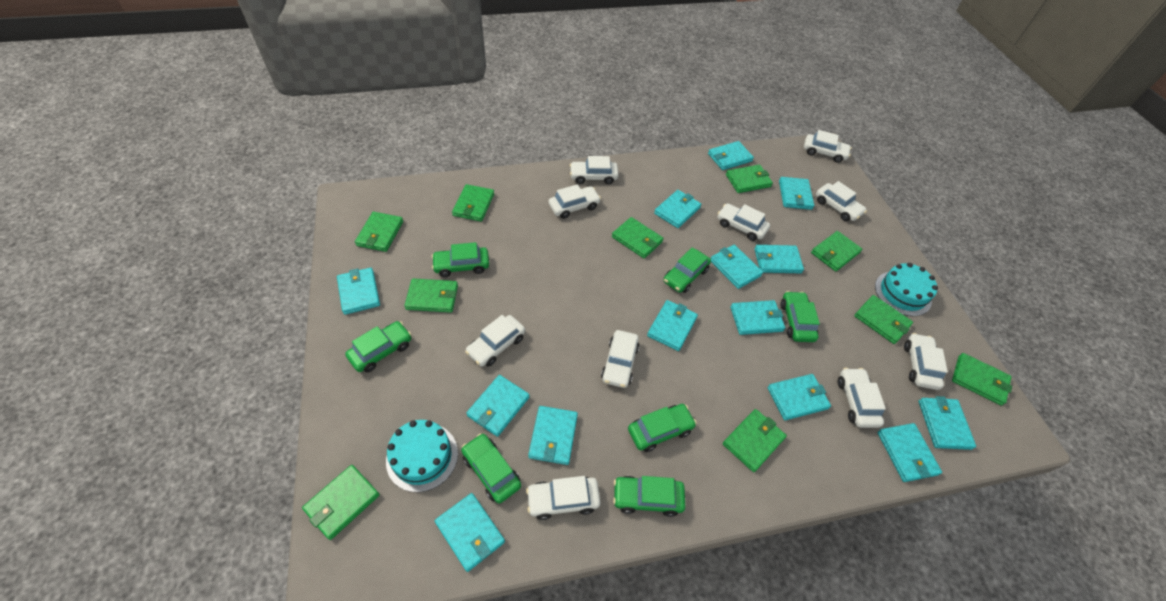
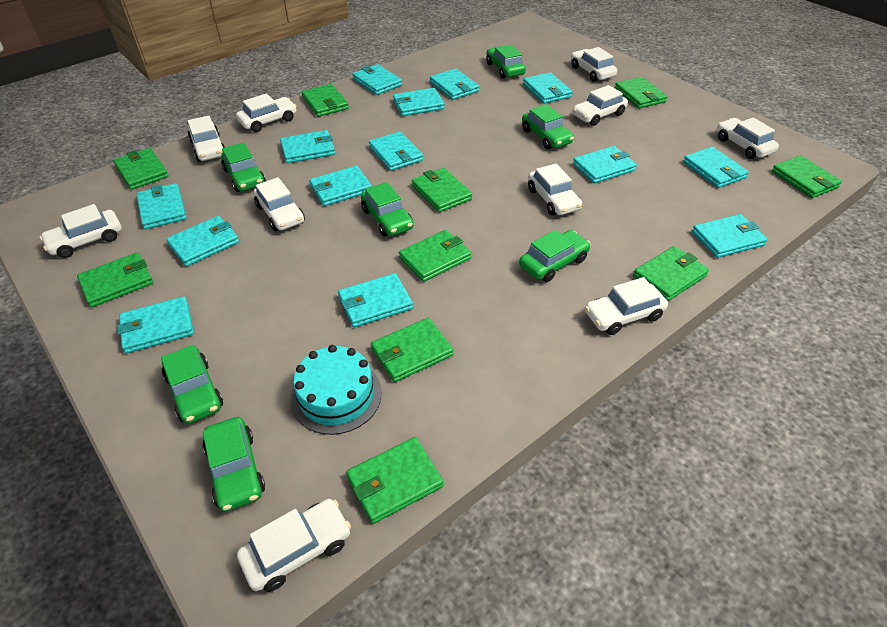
turquoise cake: 2 -> 1

